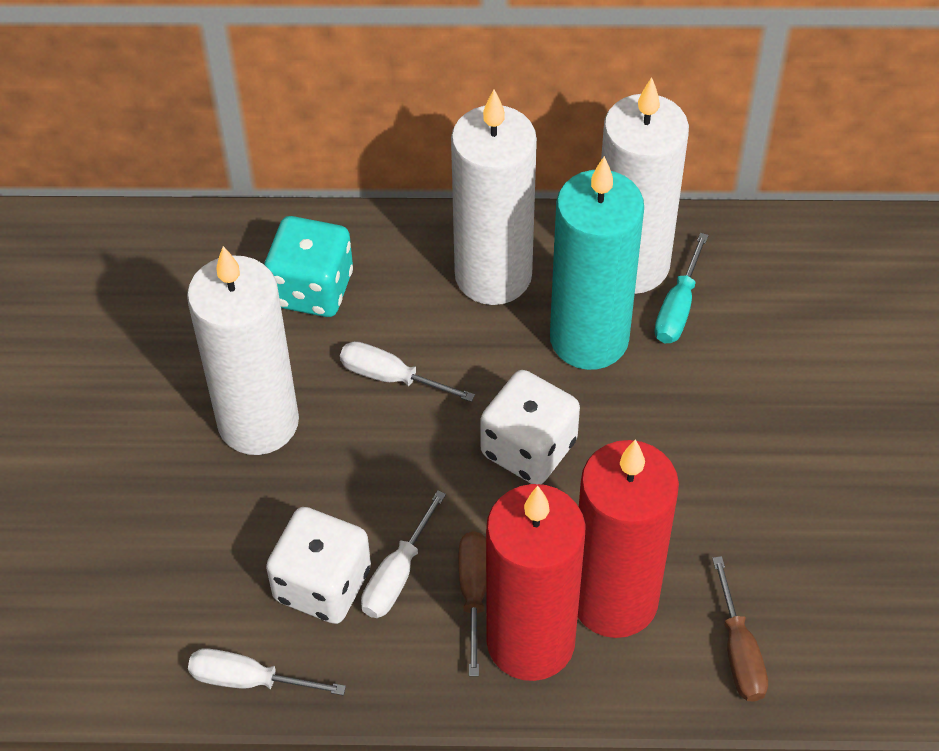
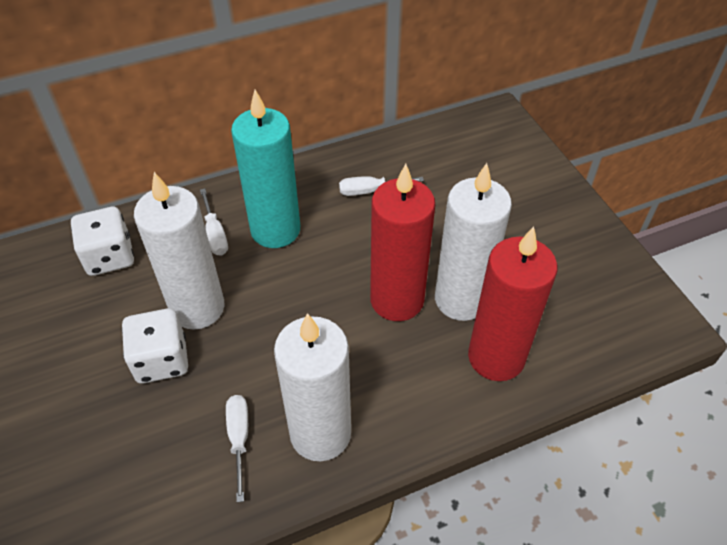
brown screwdriver: 2 -> 0
turquoise dice: 1 -> 0
turquoise screwdriver: 1 -> 0

